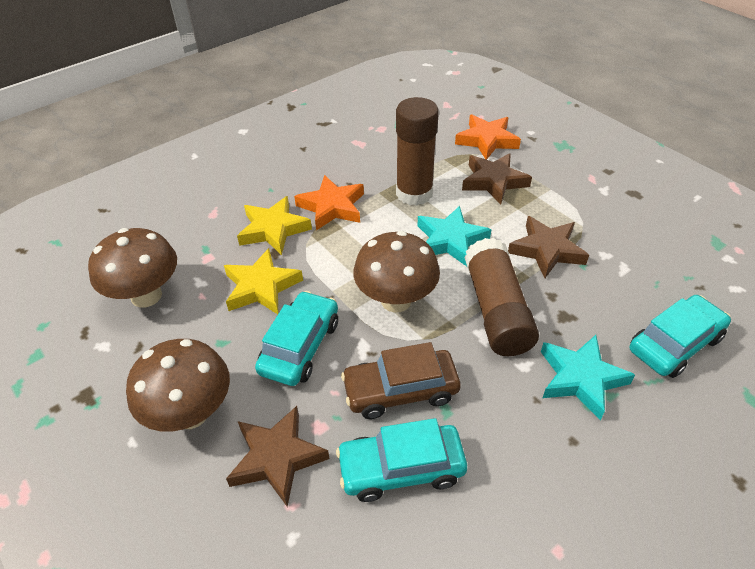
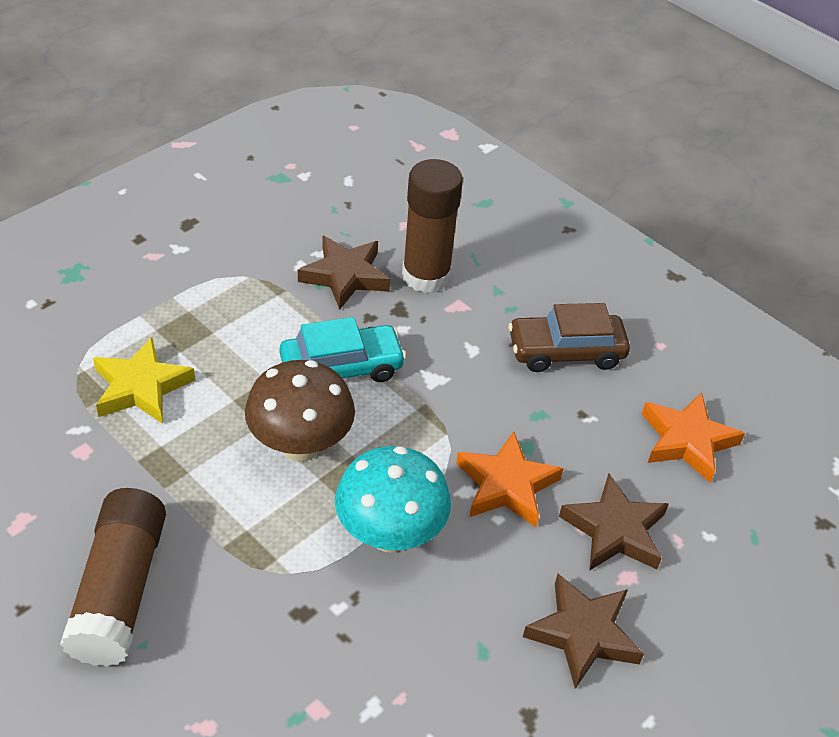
brown mushroom: 3 -> 1
turquoise car: 3 -> 1
turquoise mushroom: 0 -> 1
turquoise star: 2 -> 0
yellow star: 2 -> 1

